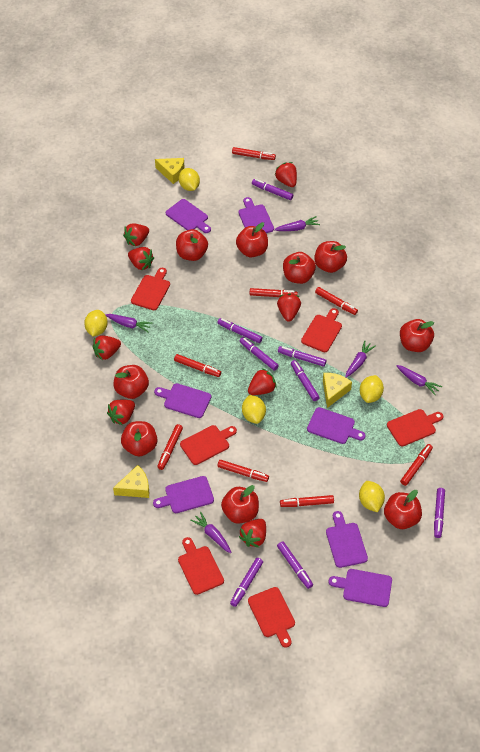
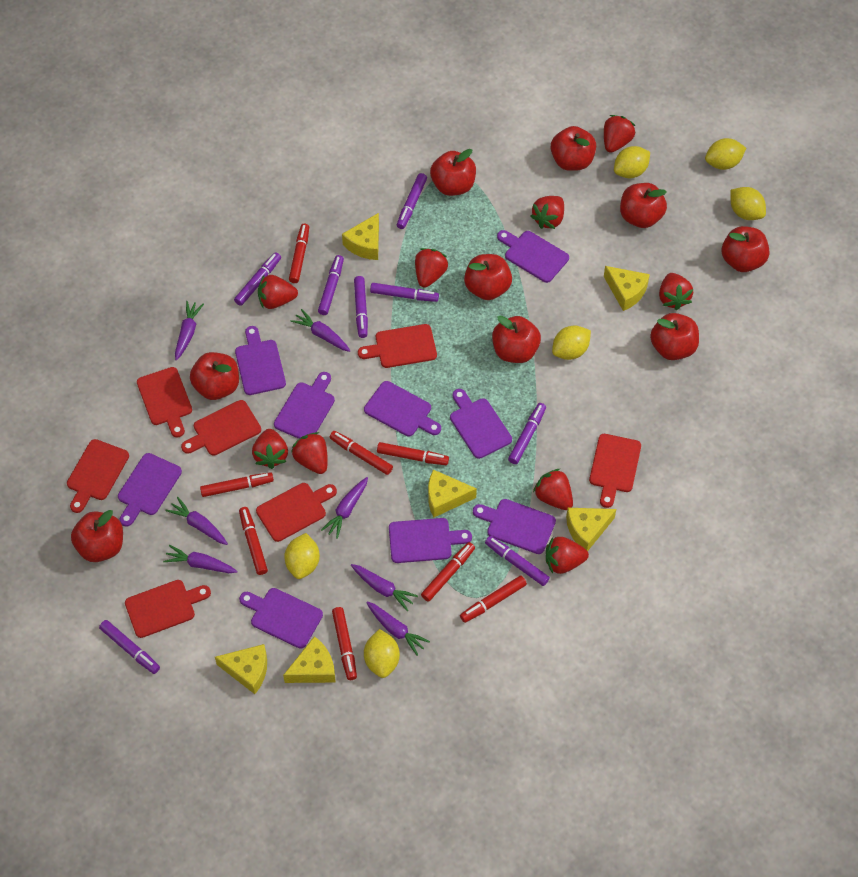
purple carrot: 5 -> 7
purple cutting board: 7 -> 9
red cutting board: 6 -> 7
red strawberry: 8 -> 9
yellow cheese: 3 -> 6
yellow lemon: 5 -> 6

